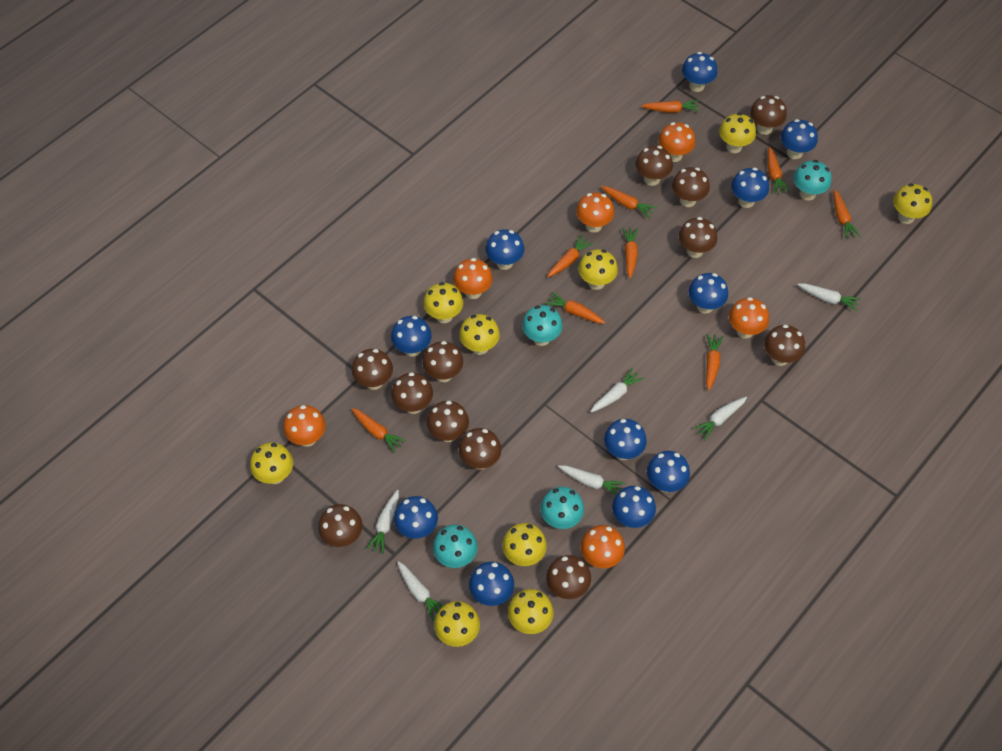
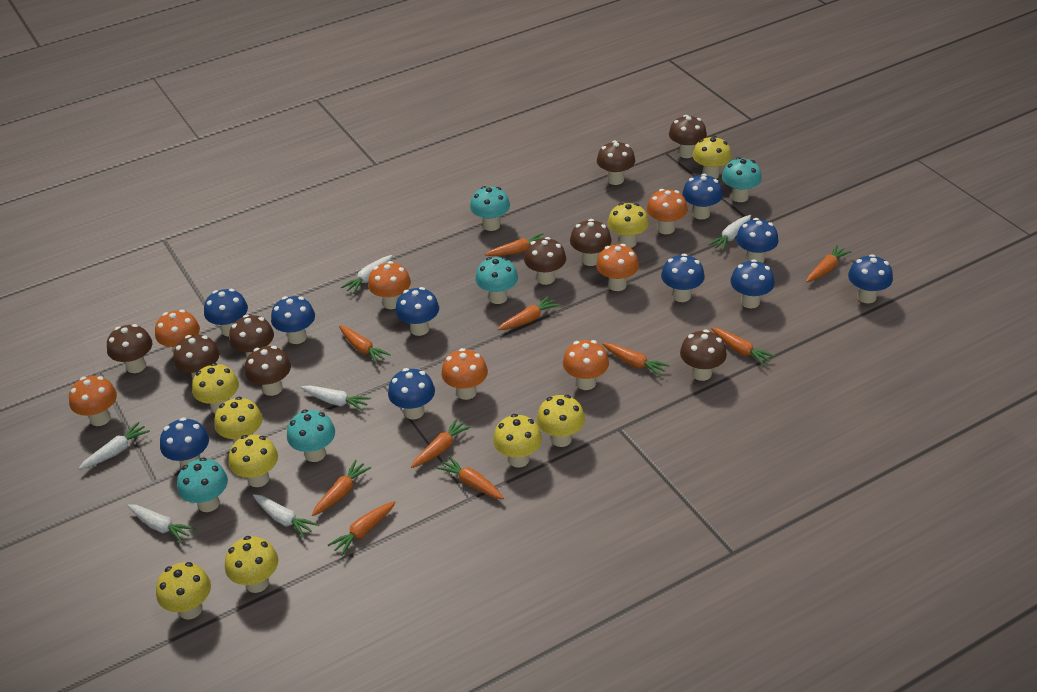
blue mushroom: 11 -> 10
brown mushroom: 12 -> 9
orange carrot: 9 -> 10
orange mushroom: 6 -> 7
turquoise mushroom: 4 -> 5

